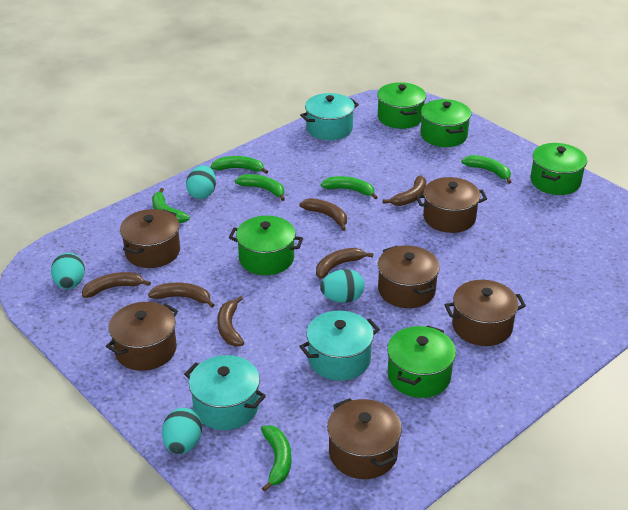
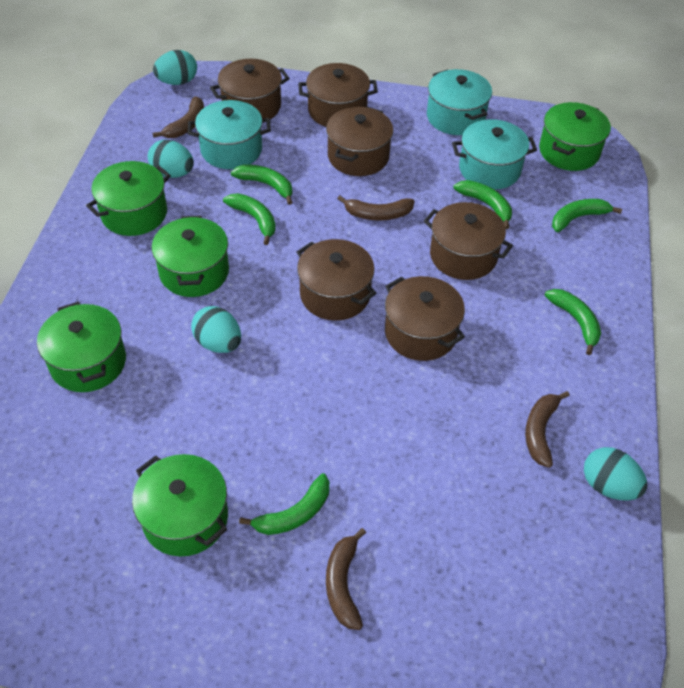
brown banana: 6 -> 4

